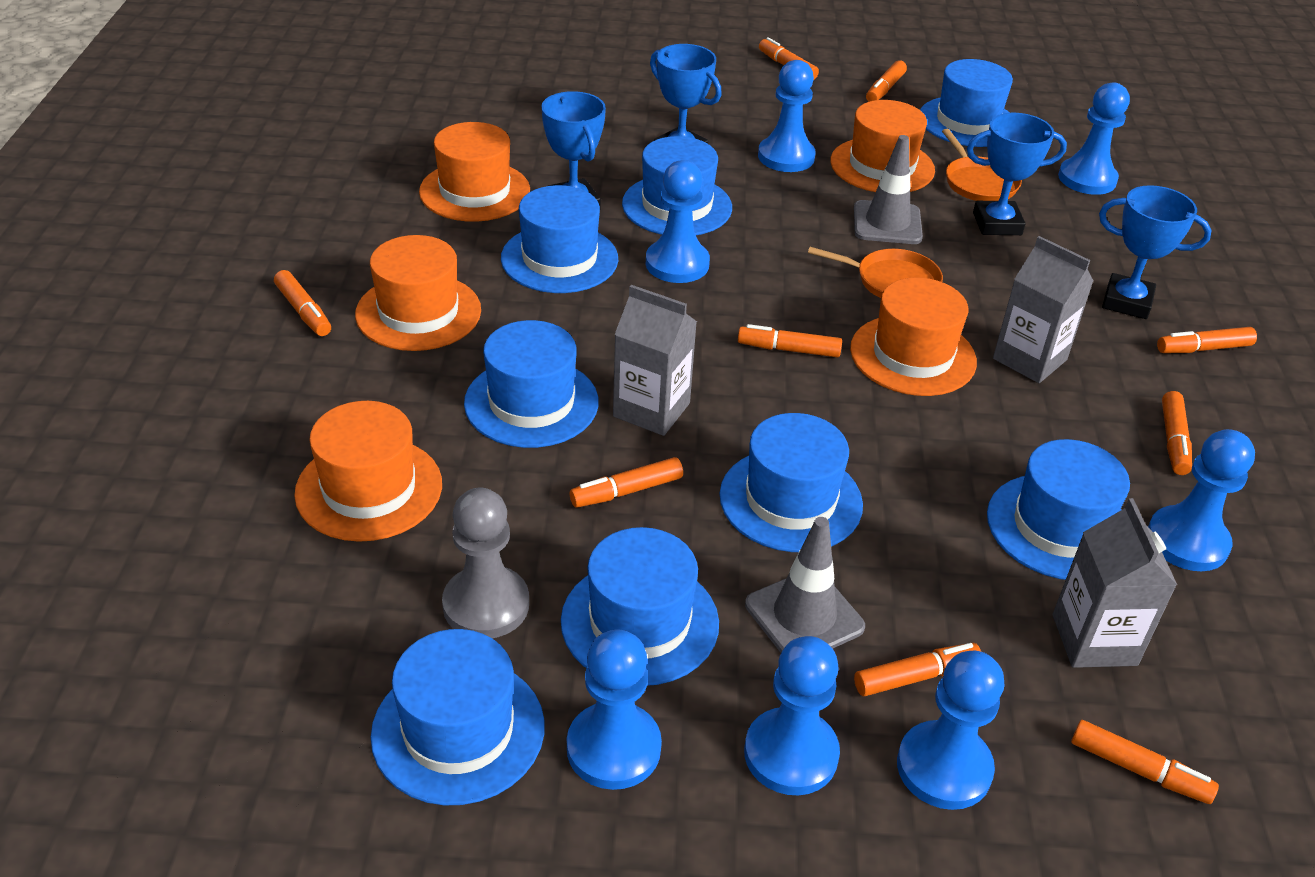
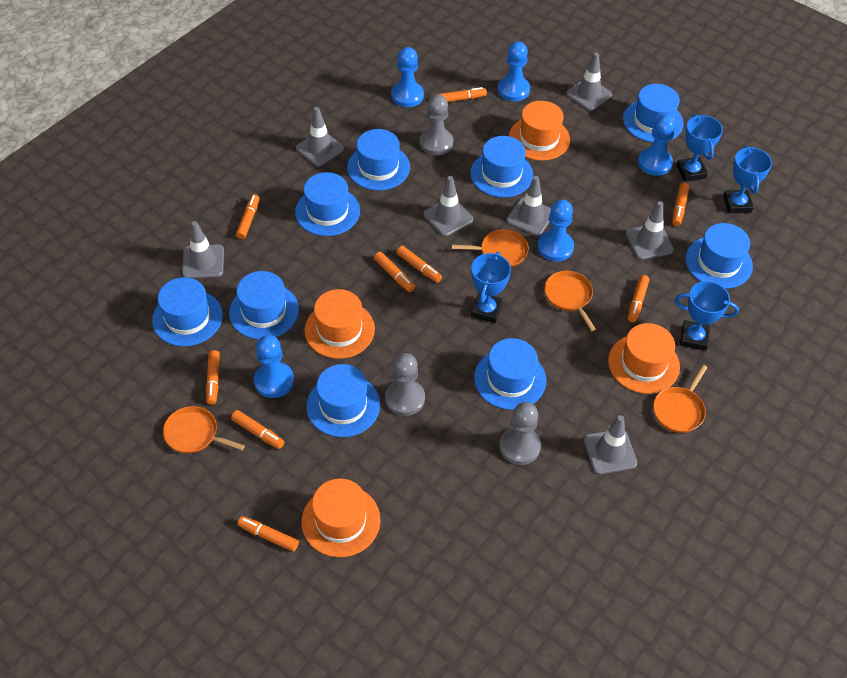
blue hat: 8 -> 9
blue pawn: 7 -> 5
grey carton: 3 -> 0
grey pawn: 1 -> 3
grey traffic cone: 2 -> 7
orange hat: 5 -> 4
orange pan: 2 -> 4

